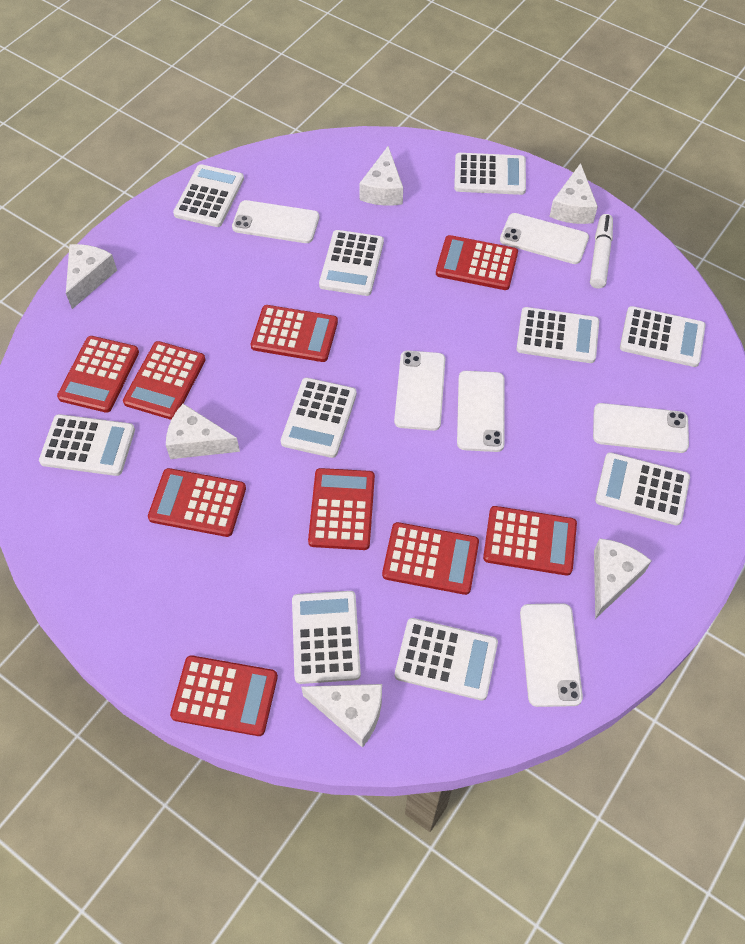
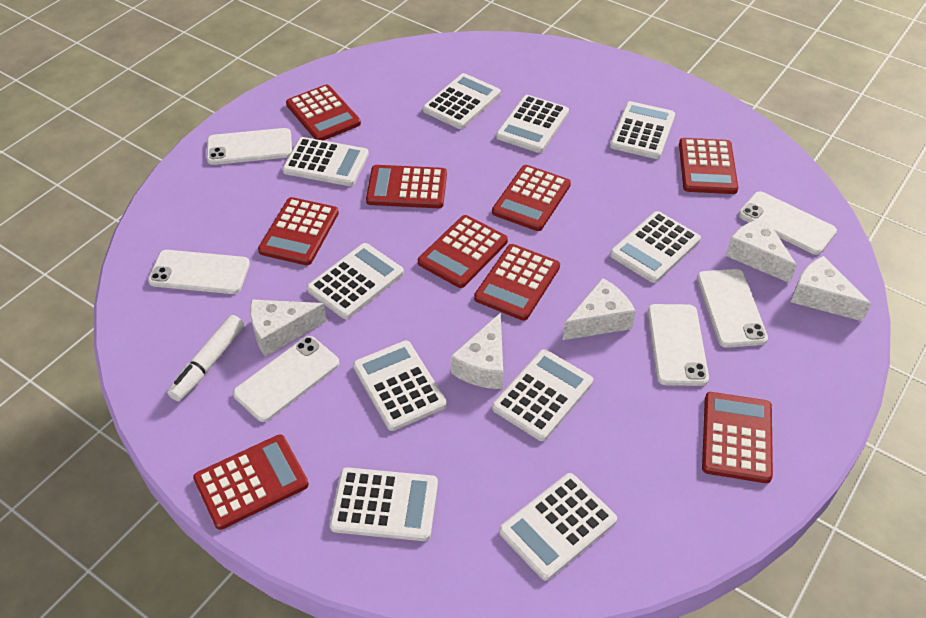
white cheese: 6 -> 5

